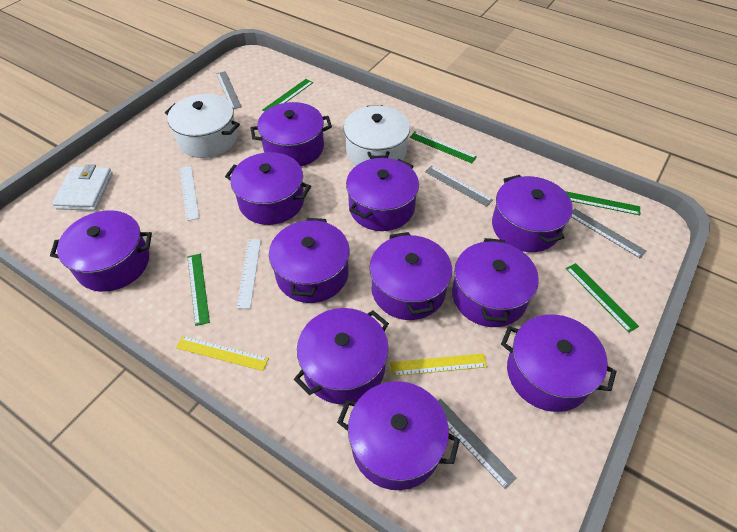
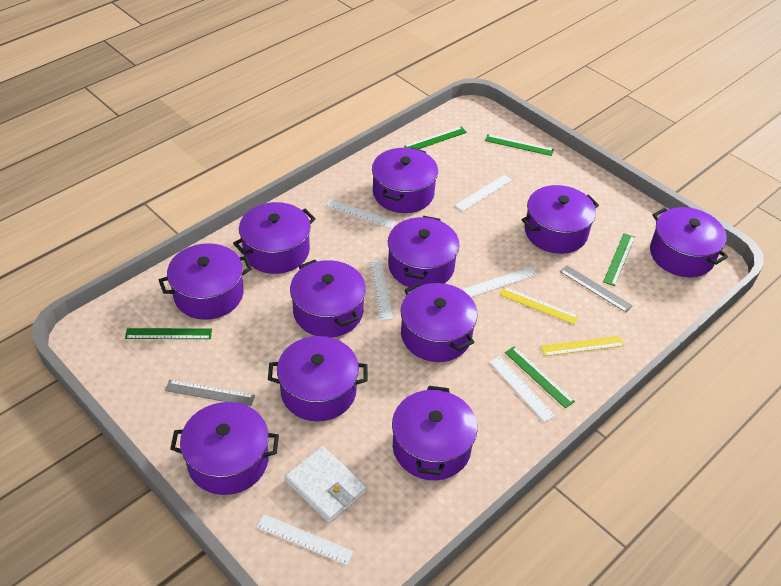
grey ruler: 4 -> 2
white pot: 2 -> 0
white ruler: 2 -> 6

